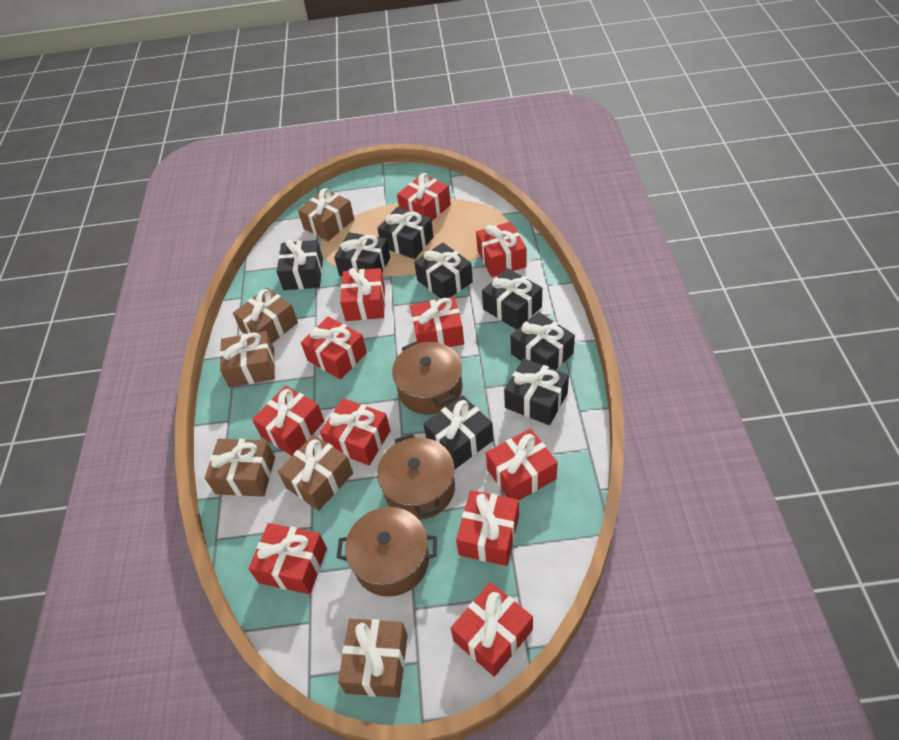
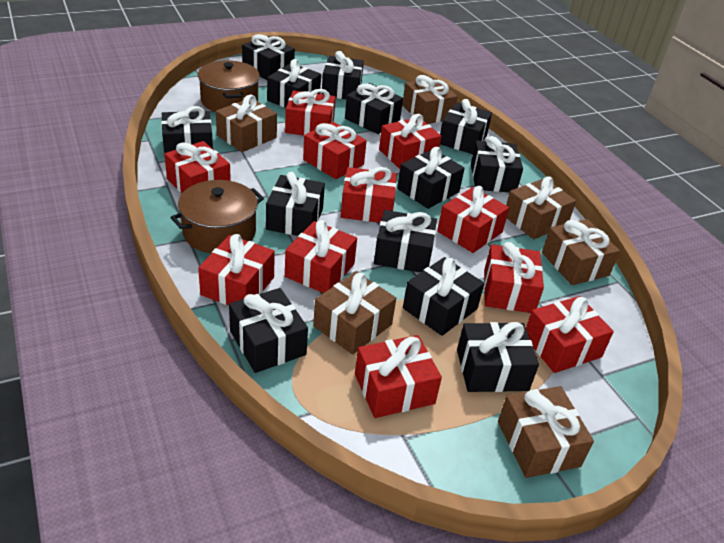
black gift: 8 -> 13
brown pot: 3 -> 2

